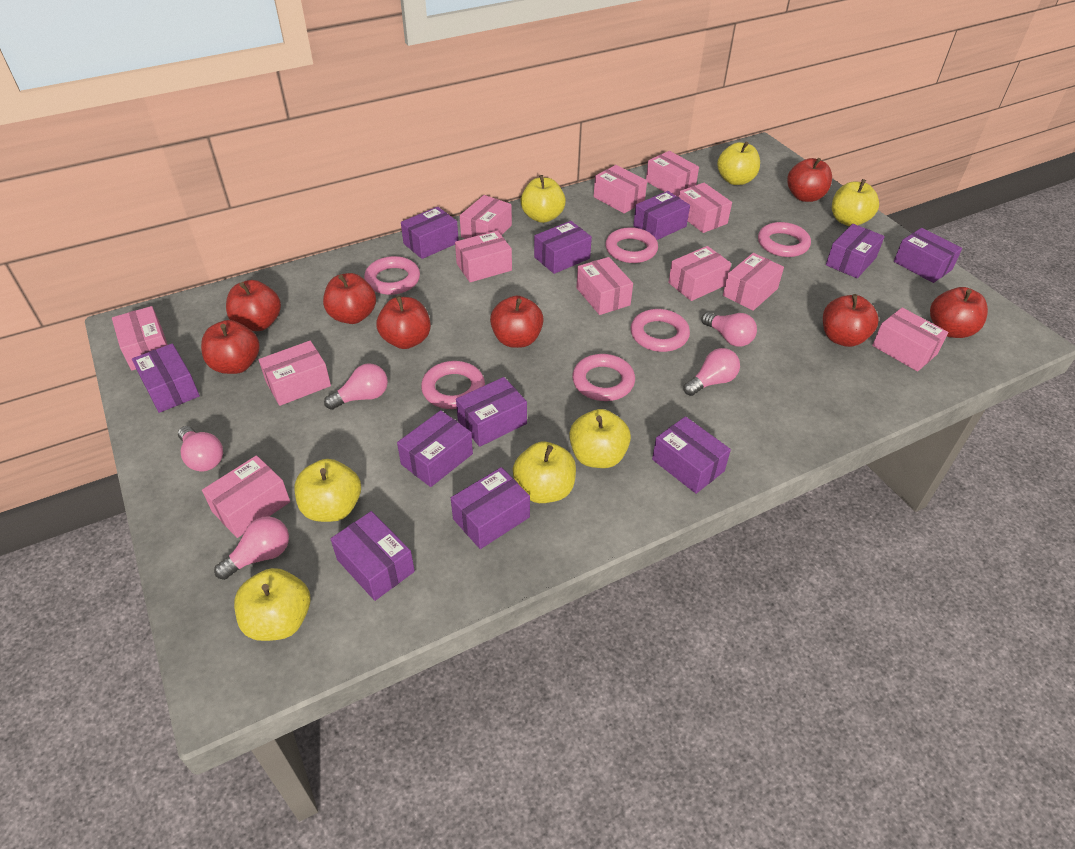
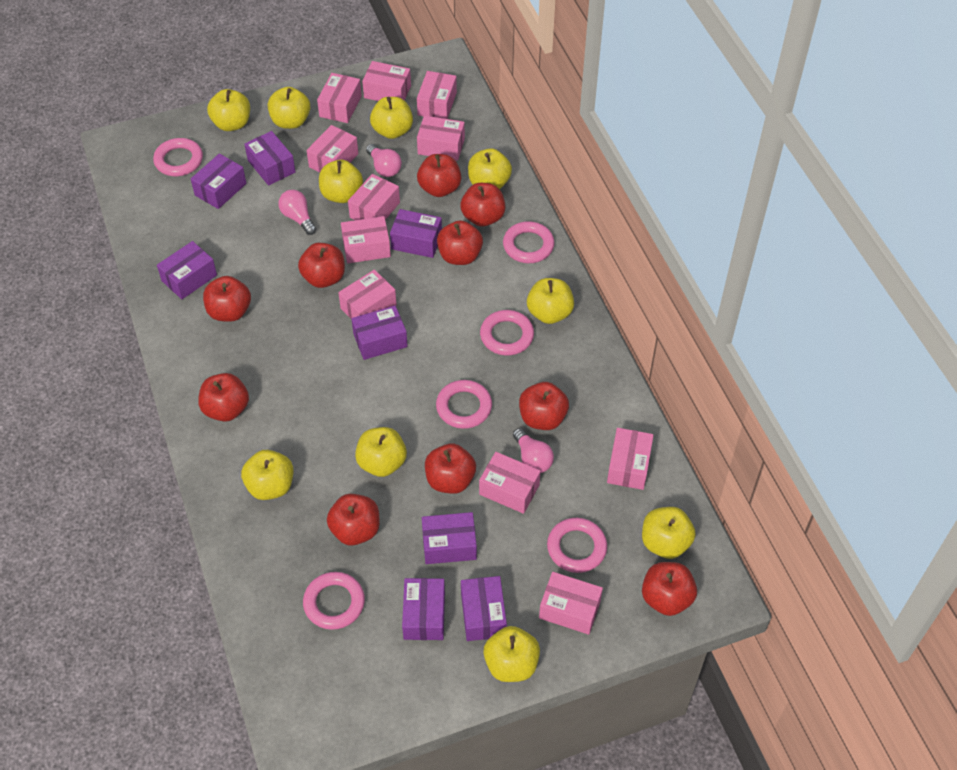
pink box: 12 -> 11
pink light bulb: 5 -> 3
purple box: 11 -> 8
red apple: 8 -> 10
yellow apple: 7 -> 10

